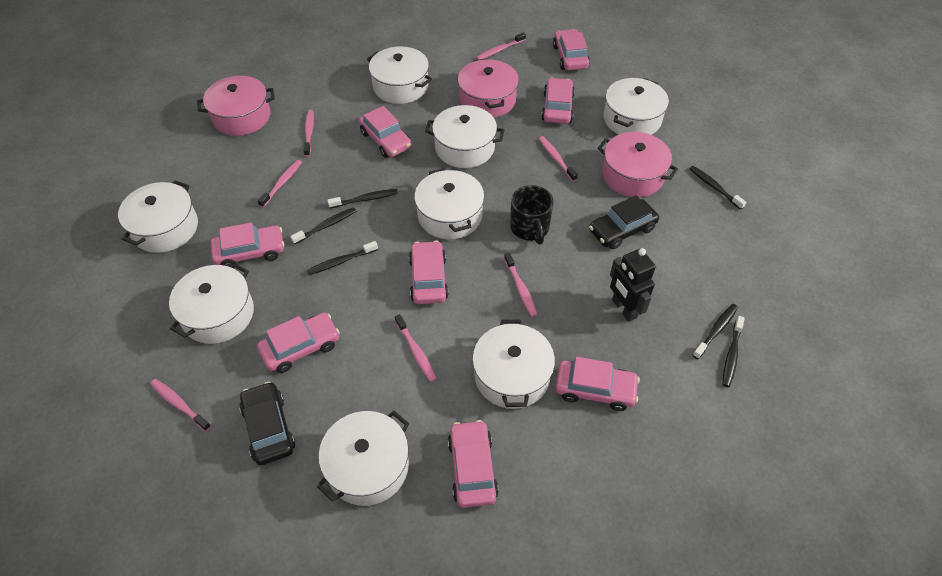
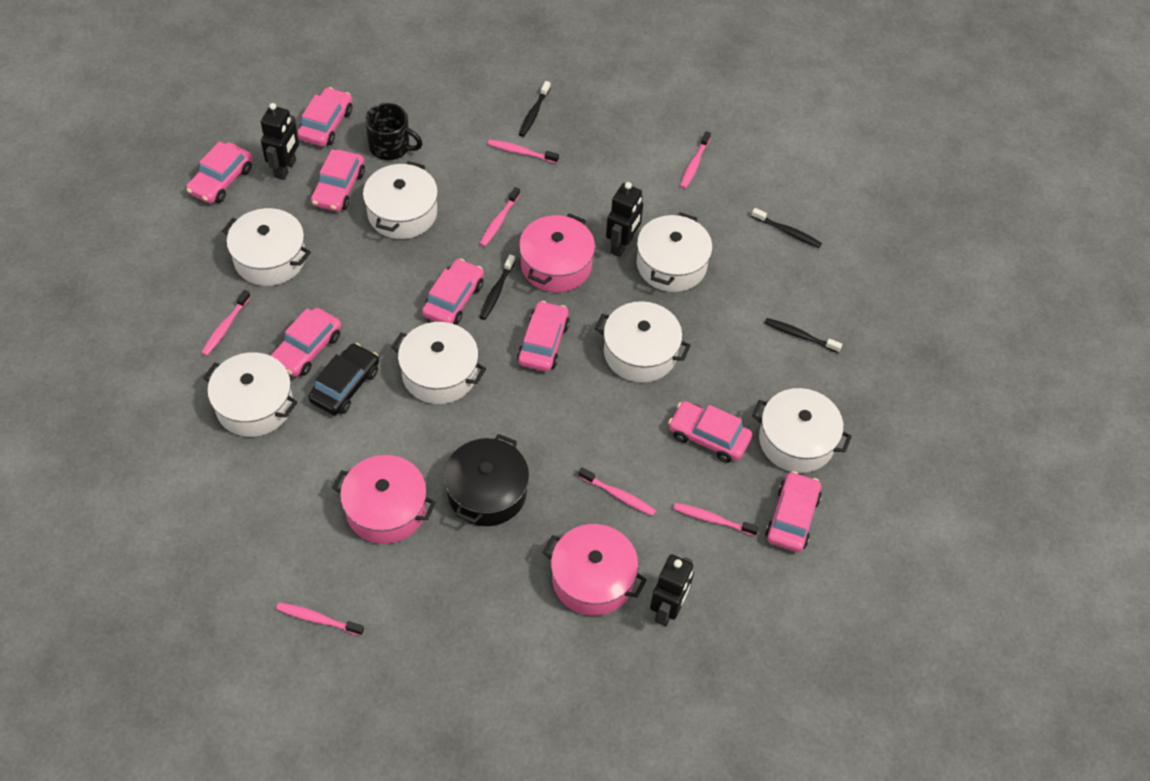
black car: 2 -> 1
black pot: 0 -> 1
black robot: 1 -> 3
black toothbrush: 6 -> 4
white pot: 8 -> 7

